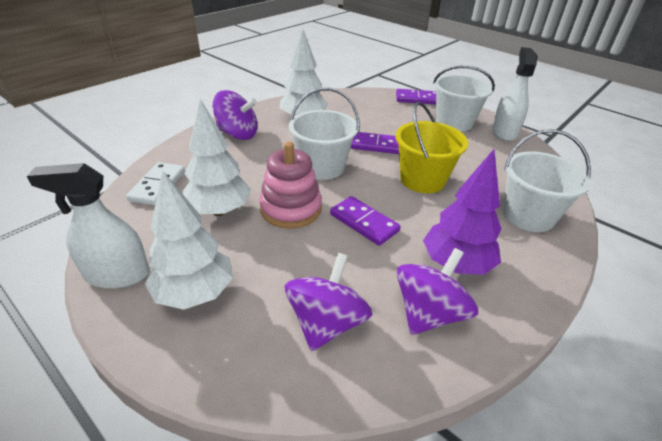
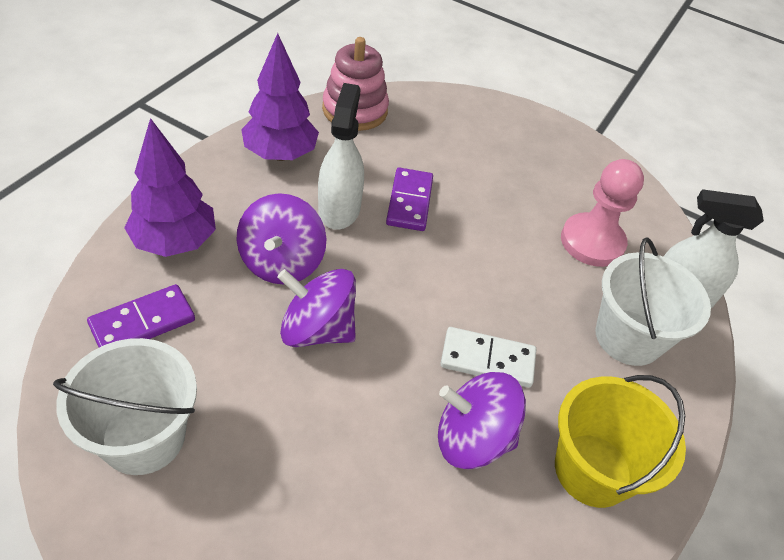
pink pawn: 0 -> 1
purple domino: 3 -> 2
purple tree: 1 -> 2
white bucket: 3 -> 2
white tree: 3 -> 0

